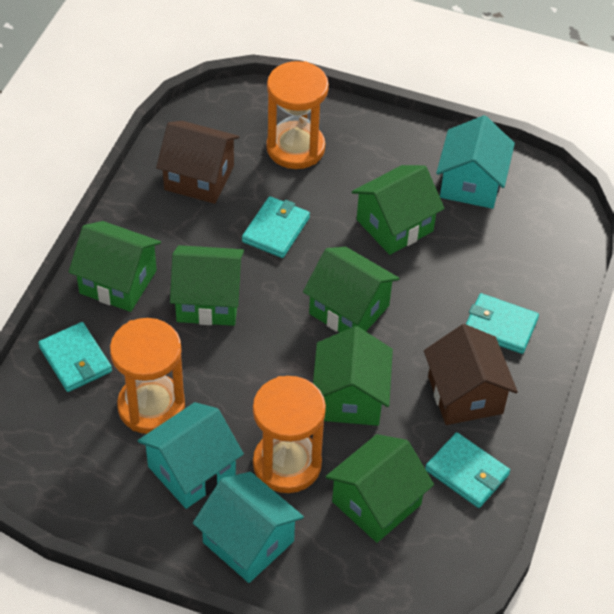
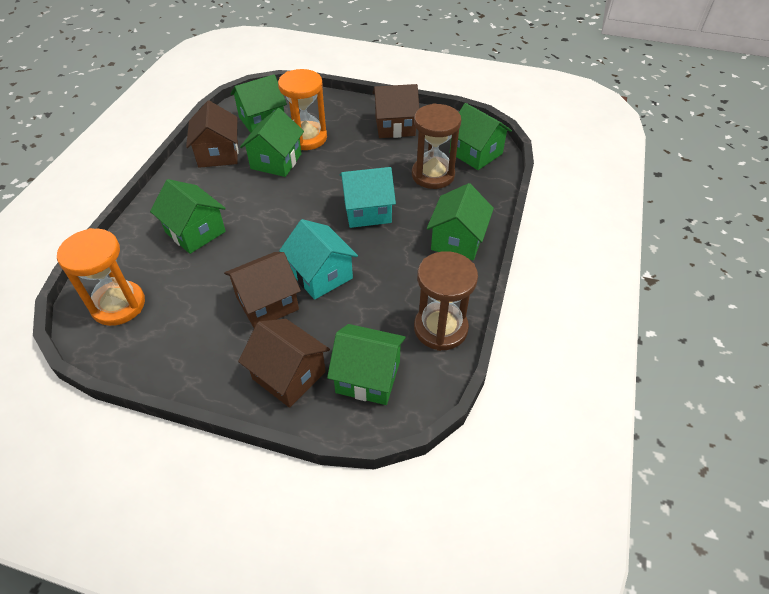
brown hourglass: 0 -> 2
brown house: 2 -> 4
orange hourglass: 3 -> 2
turquoise house: 3 -> 2
turquoise wallet: 4 -> 0

